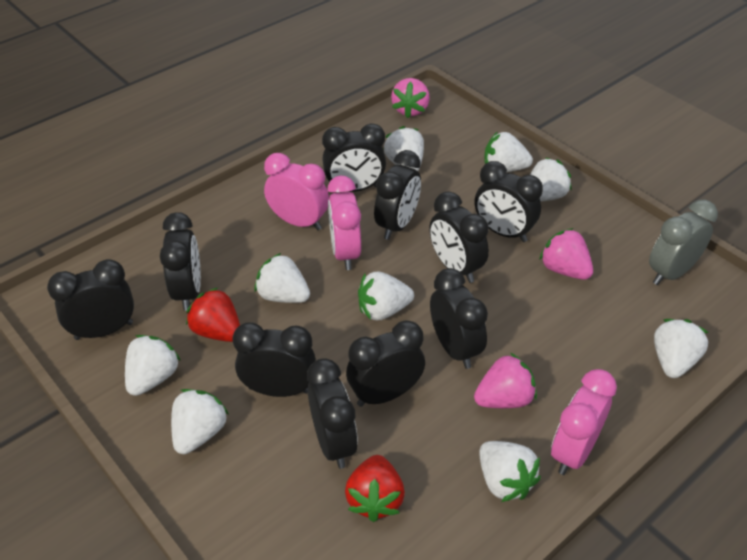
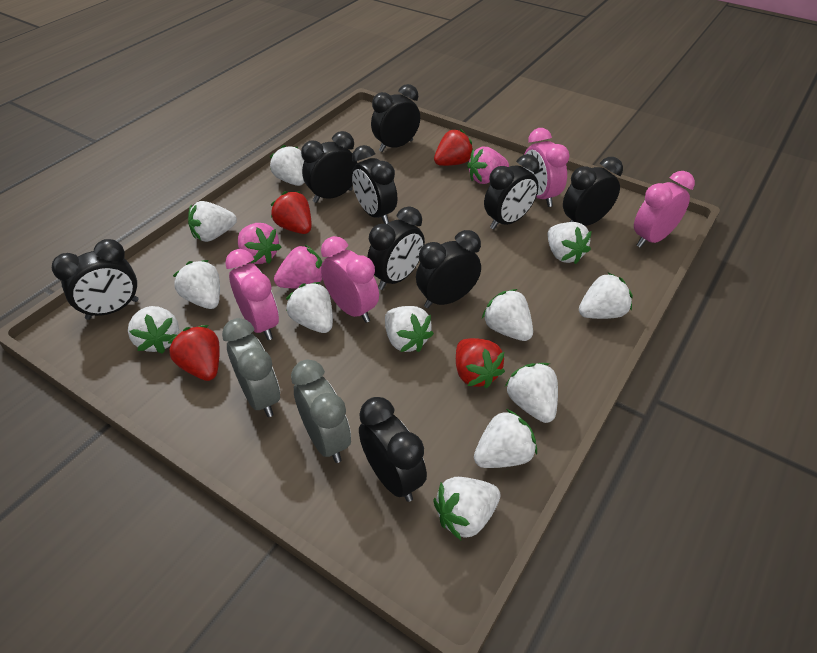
black clock: 10 -> 9
grey clock: 1 -> 2
pink clock: 3 -> 4
red strawberry: 2 -> 4
white strawberry: 9 -> 12

